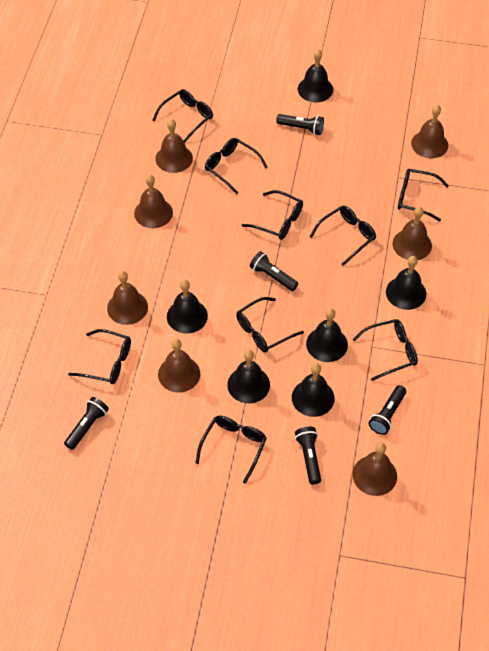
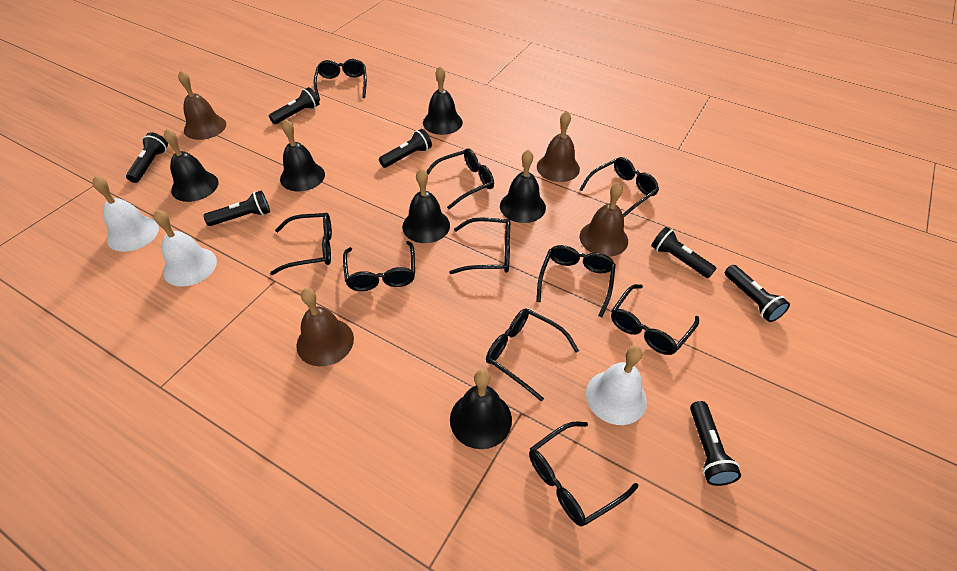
black flashlight: 5 -> 7
black glasses: 9 -> 10
brown bell: 7 -> 4
white bell: 0 -> 3

